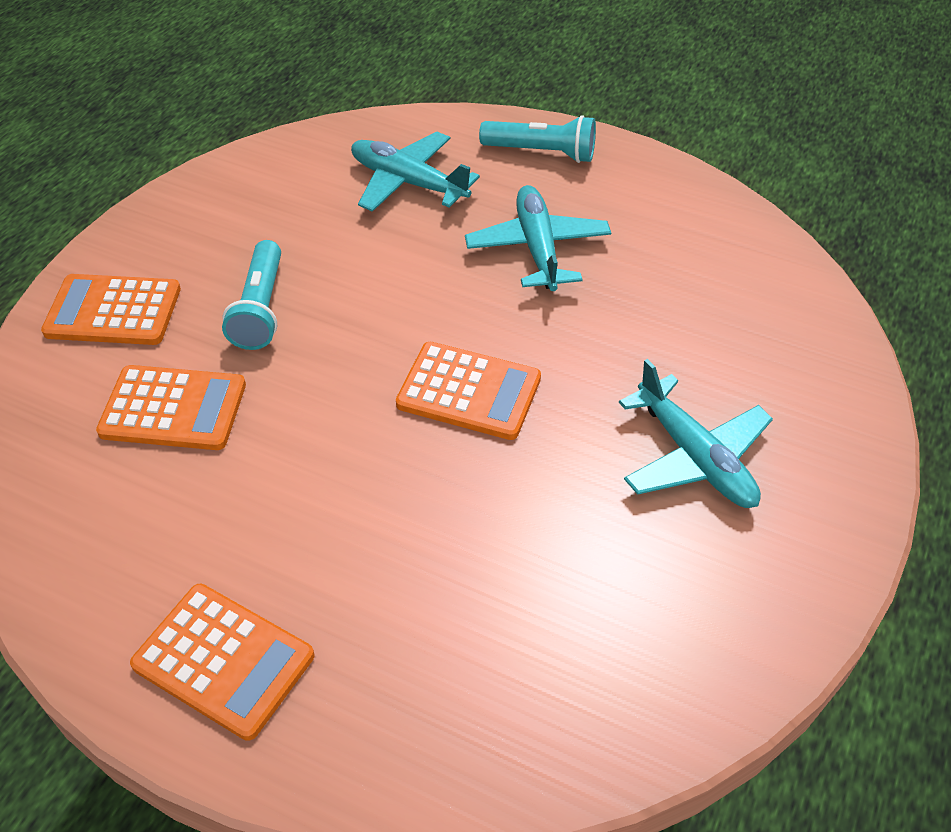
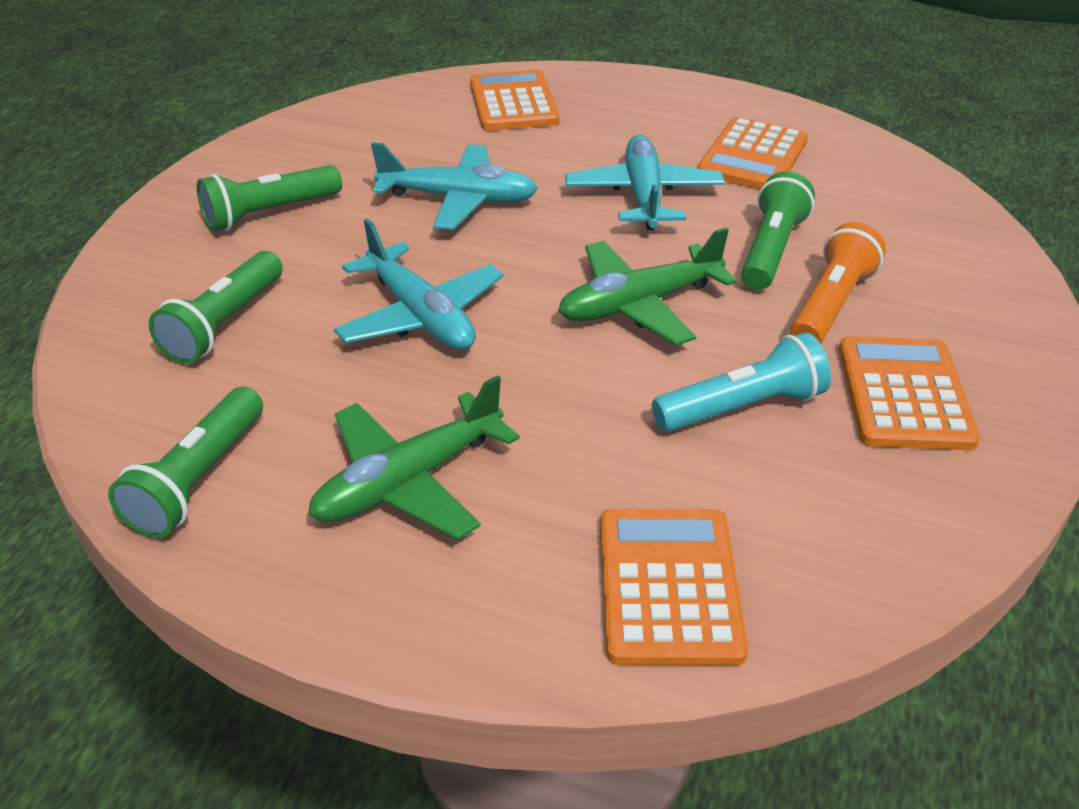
green flashlight: 0 -> 4
green plane: 0 -> 2
orange flashlight: 0 -> 1
turquoise flashlight: 2 -> 1

